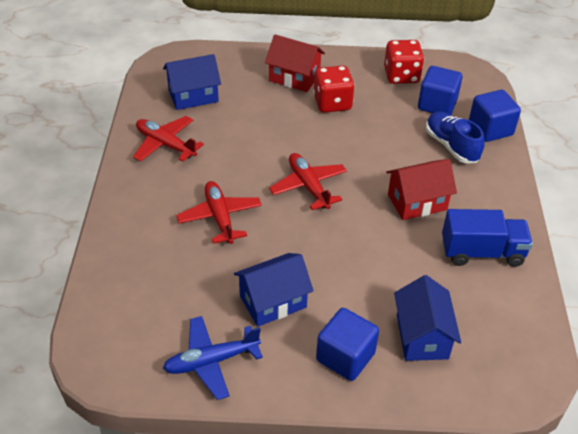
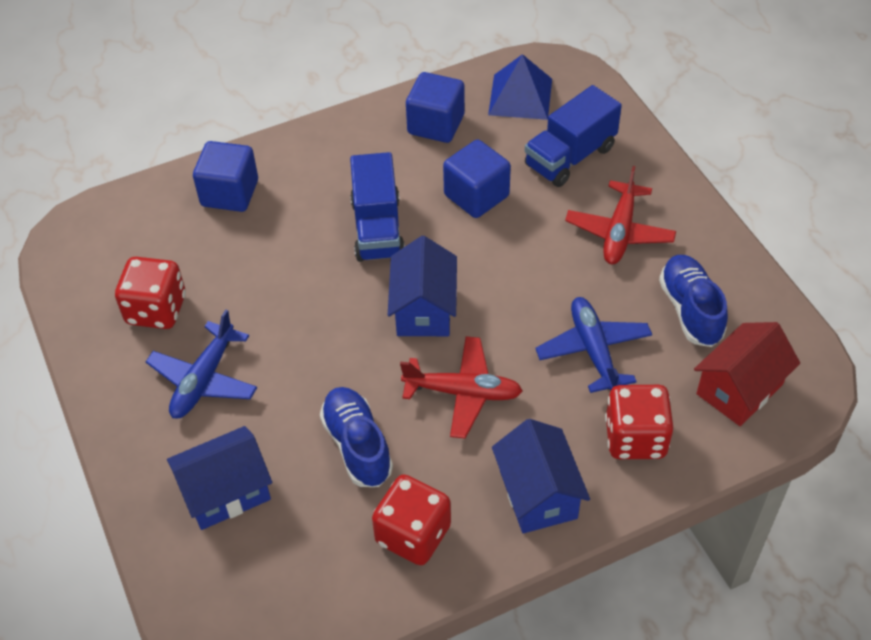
blue plane: 1 -> 2
blue pyramid: 0 -> 1
blue shoe: 1 -> 2
blue truck: 1 -> 2
red dice: 2 -> 3
red house: 2 -> 1
red plane: 3 -> 2

